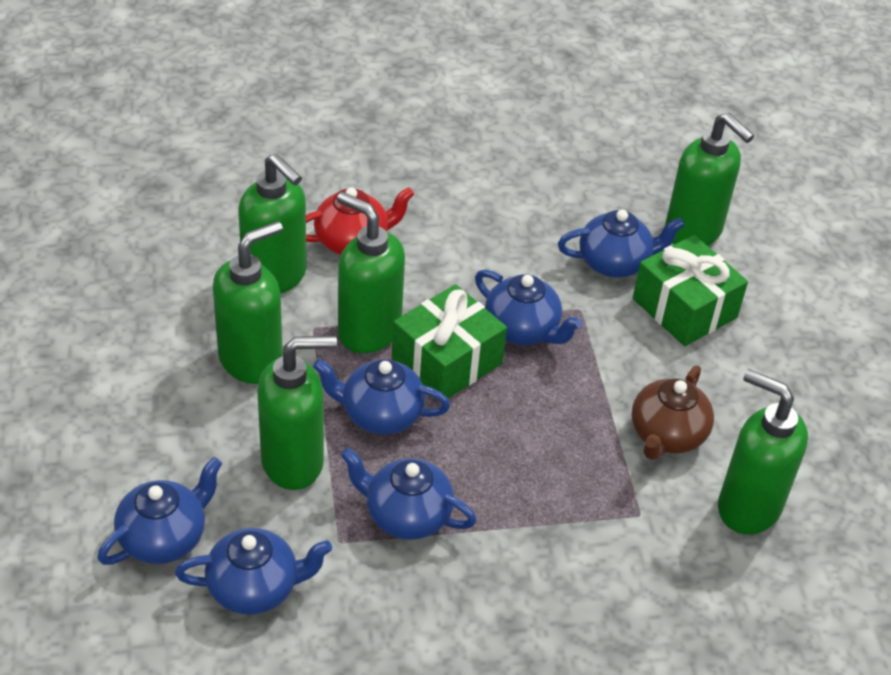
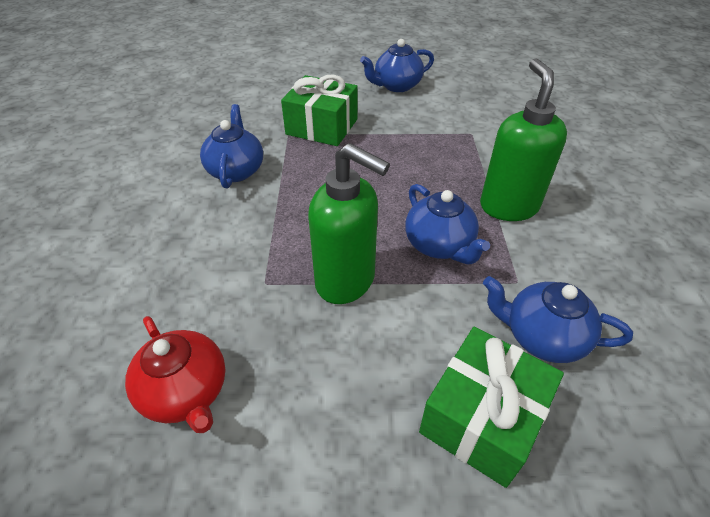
blue teapot: 6 -> 4
brown teapot: 1 -> 0
green soap dispenser: 6 -> 2

